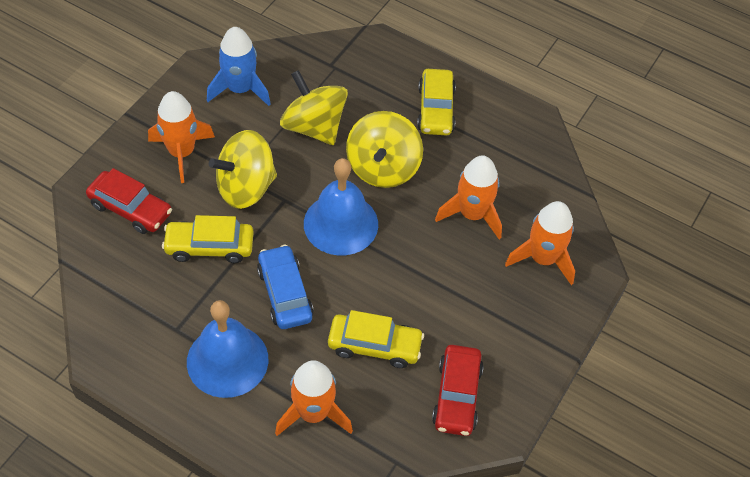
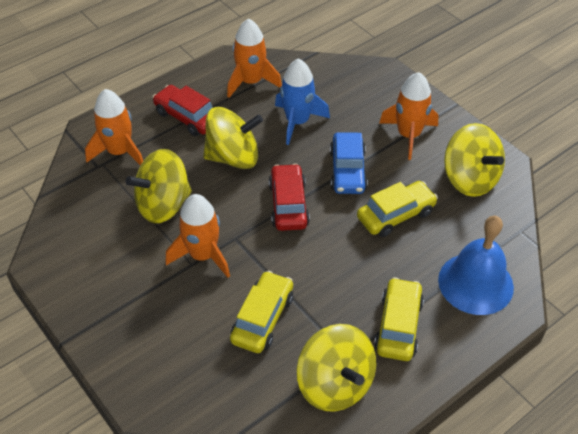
blue bell: 2 -> 1
yellow spinning top: 3 -> 4

